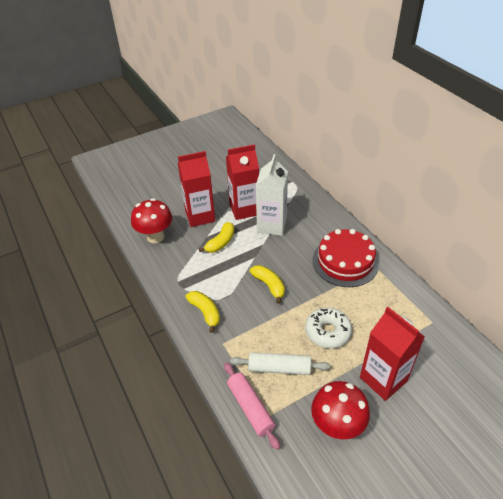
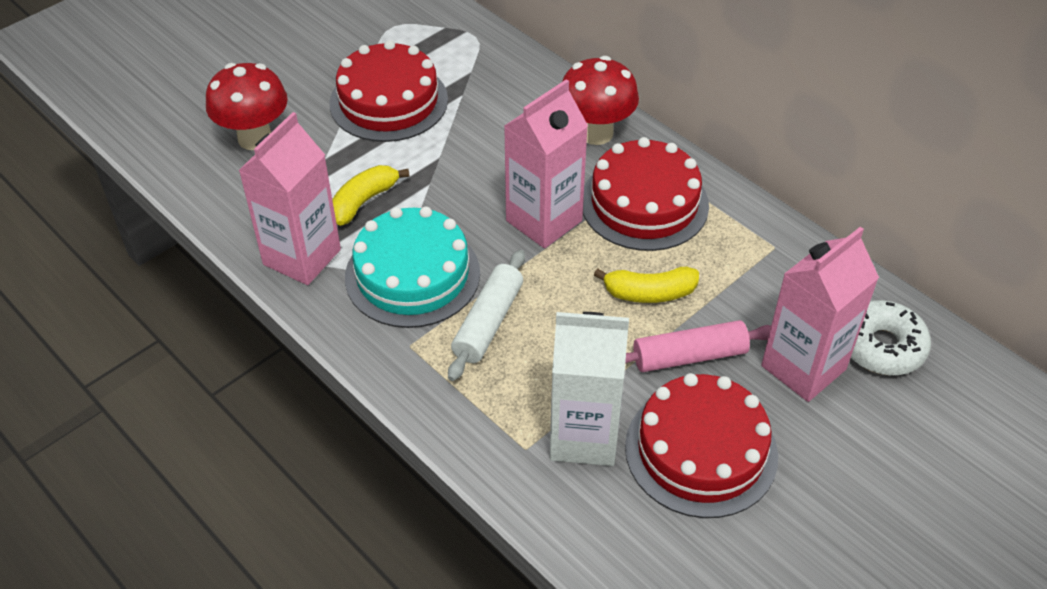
pink carton: 0 -> 3
red cake: 1 -> 3
red carton: 3 -> 0
turquoise cake: 0 -> 1
yellow banana: 3 -> 2

